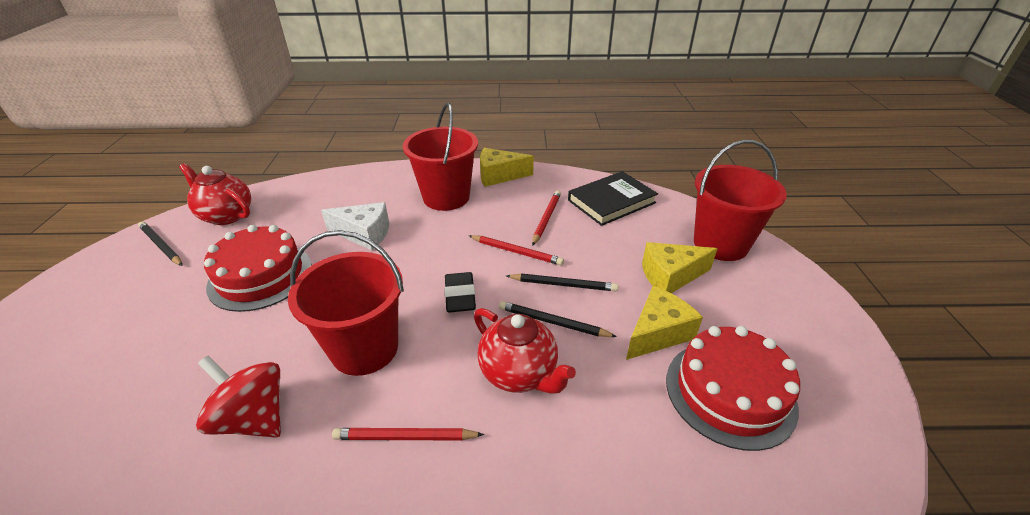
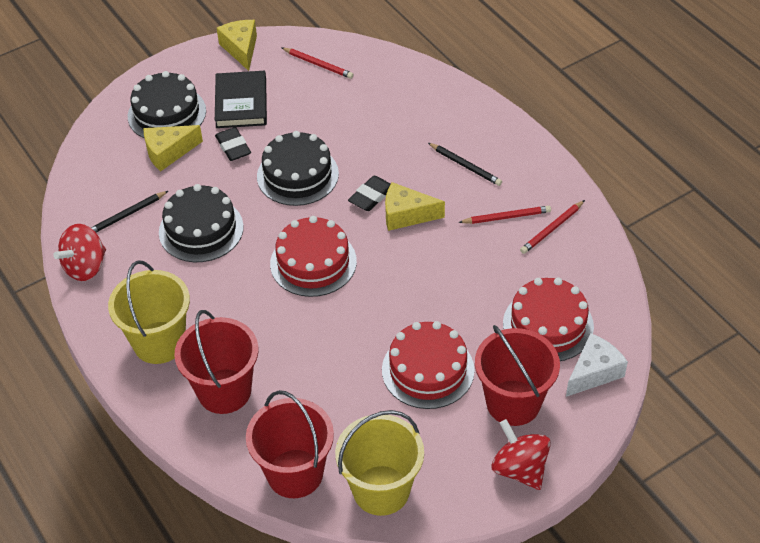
black cake: 0 -> 3
black eraser: 1 -> 2
black pencil: 3 -> 2
red cake: 2 -> 3
red spinning top: 1 -> 2
red teapot: 2 -> 0
yellow bucket: 0 -> 2

